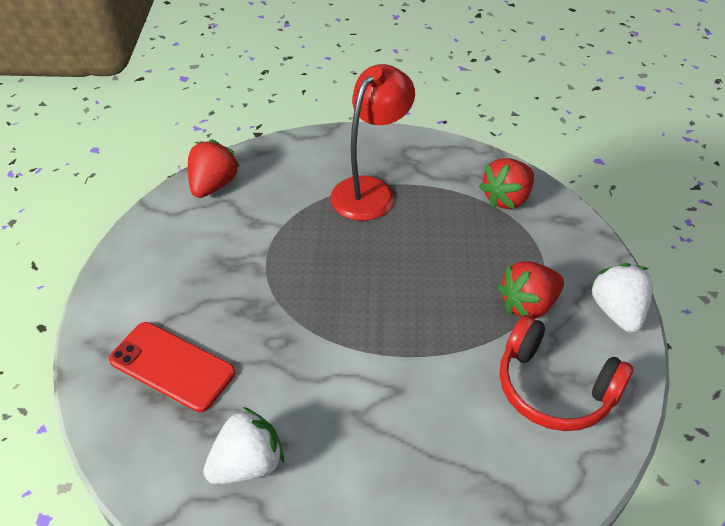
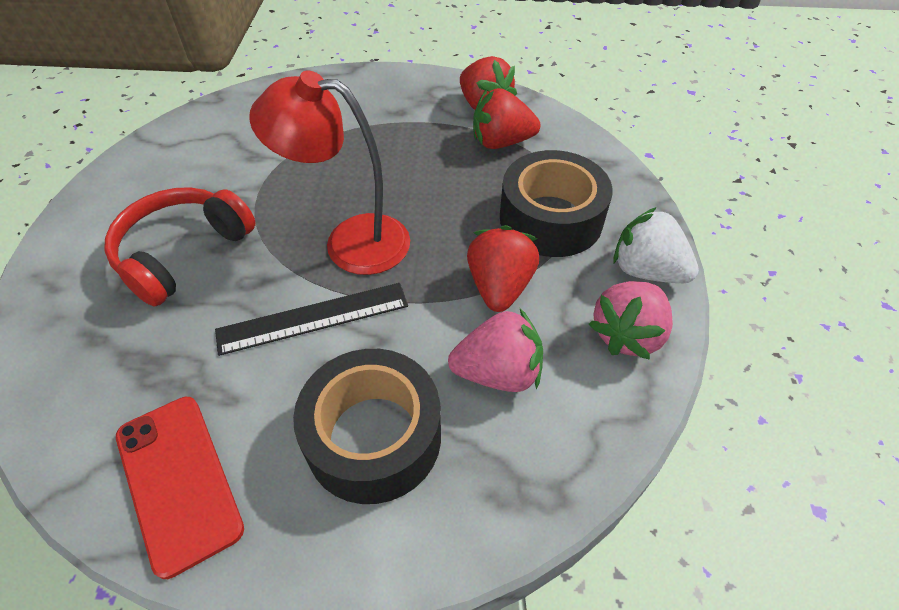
black ruler: 0 -> 1
black tape: 0 -> 2
pink strawberry: 0 -> 2
white strawberry: 2 -> 1

